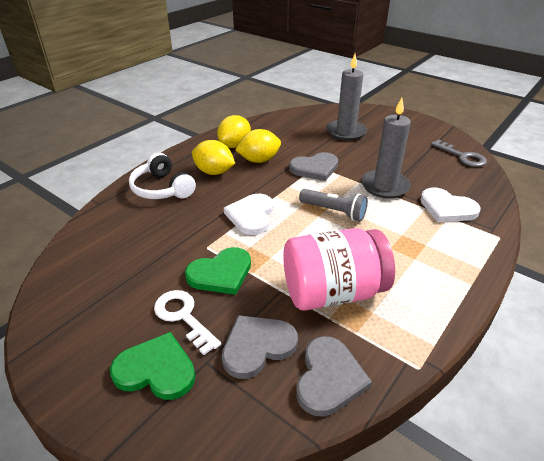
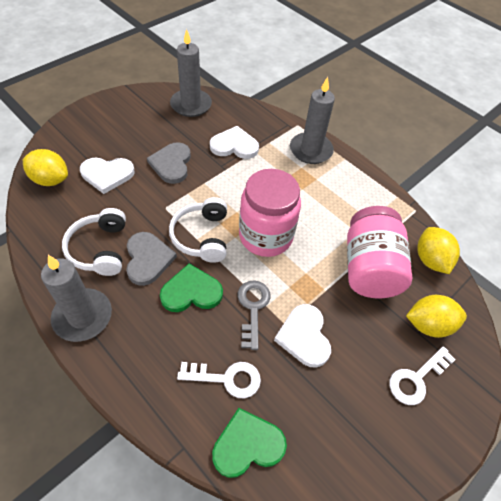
grey candle: 2 -> 3
grey flashlight: 1 -> 0
grey heart: 3 -> 2
pink jar: 1 -> 2
white headphones: 1 -> 2
white heart: 2 -> 3
white key: 1 -> 2

